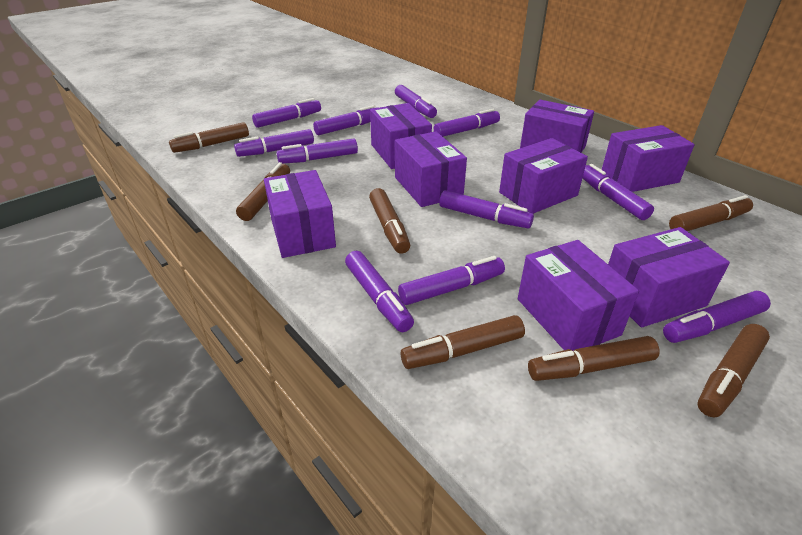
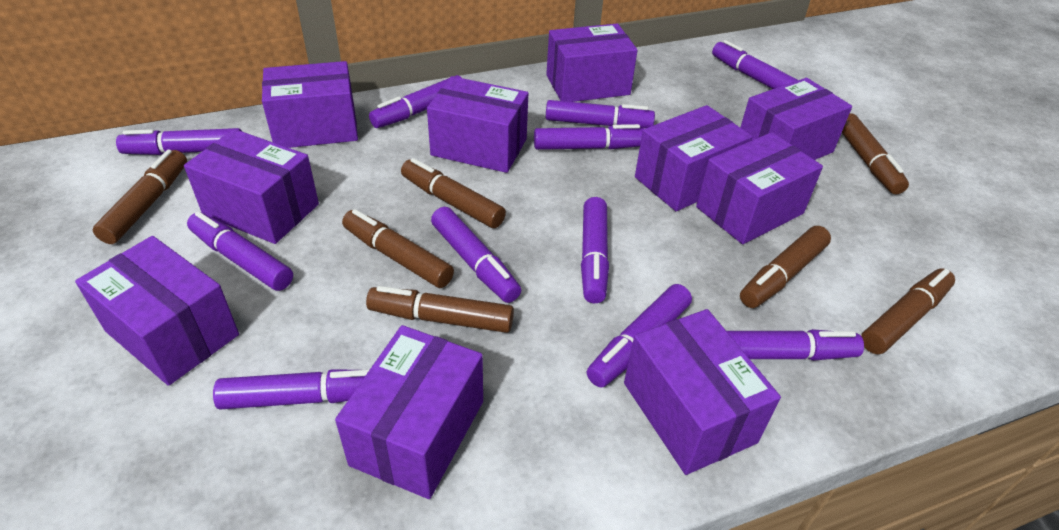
purple box: 8 -> 10

